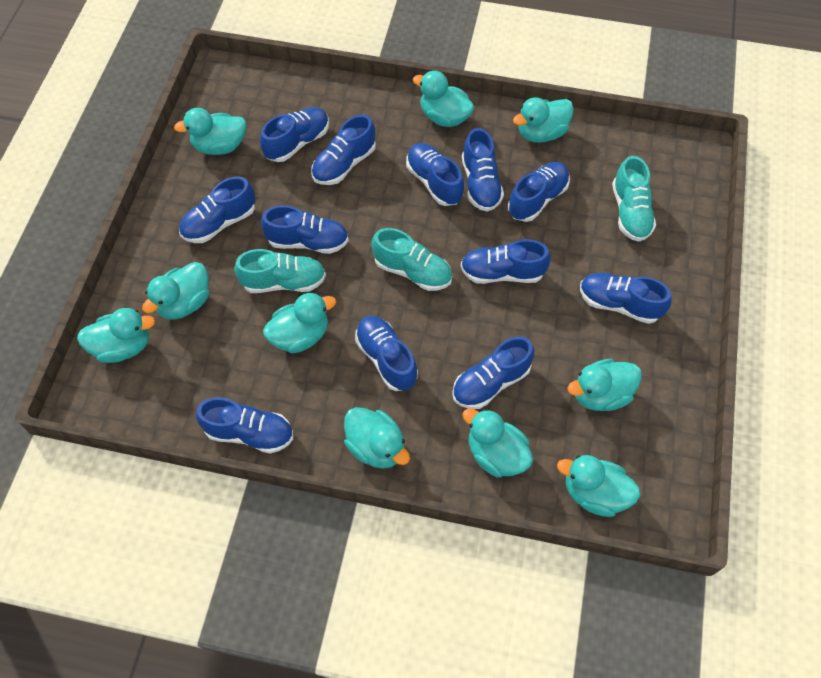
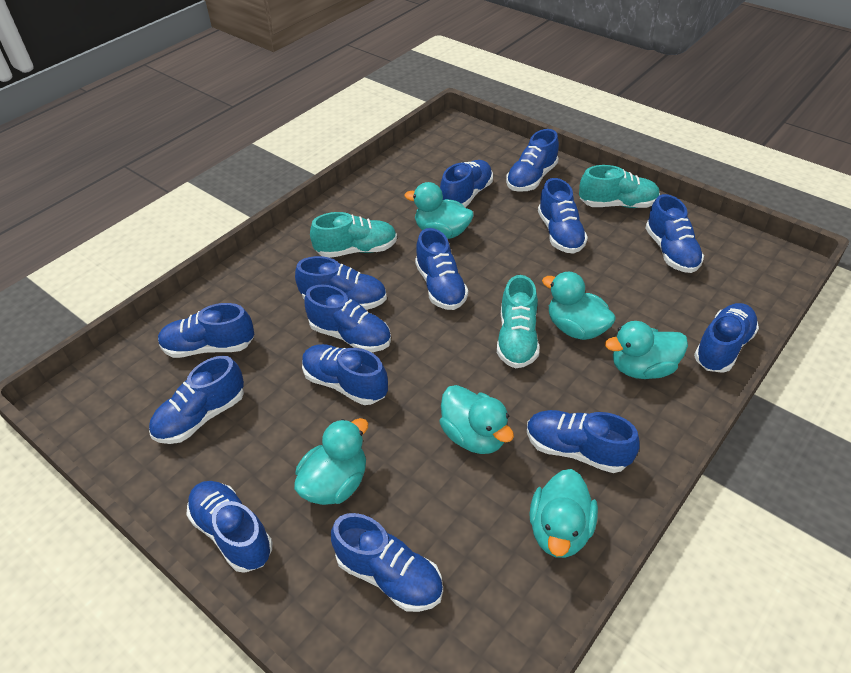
blue shoe: 12 -> 14
turquoise duck: 10 -> 6

